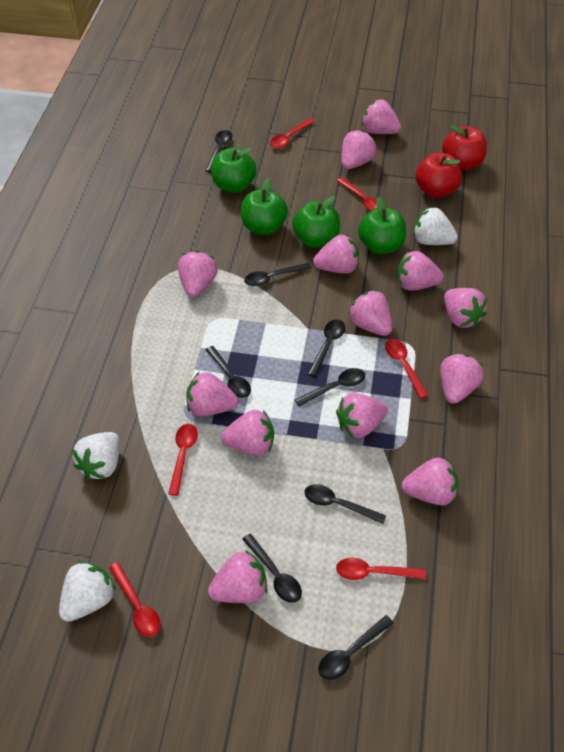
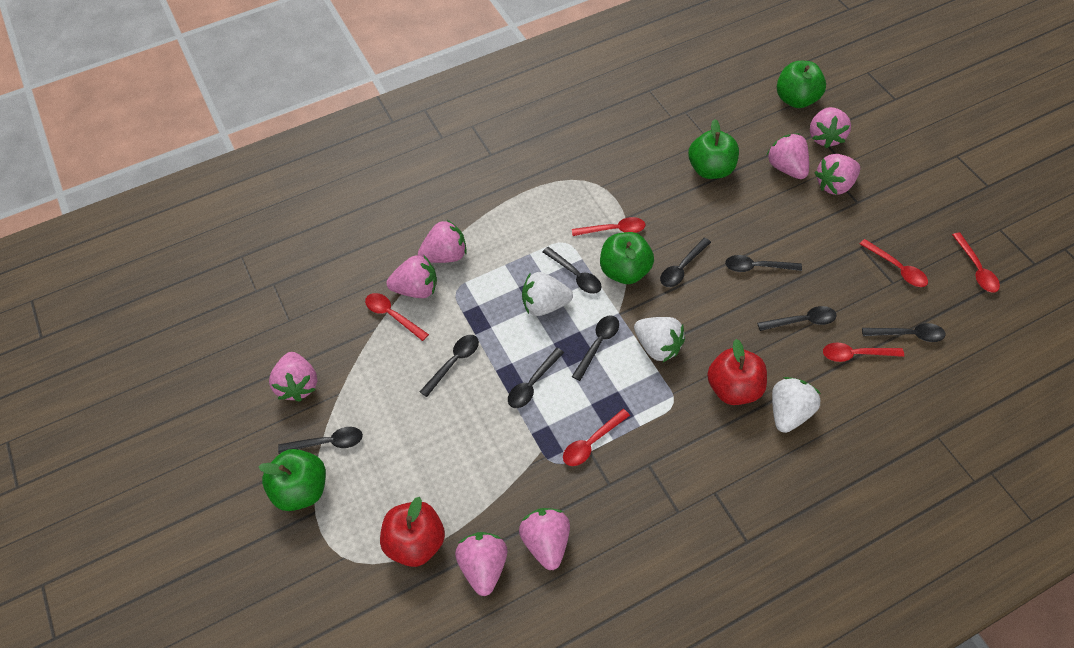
black spoon: 8 -> 9
pink strawberry: 13 -> 8

